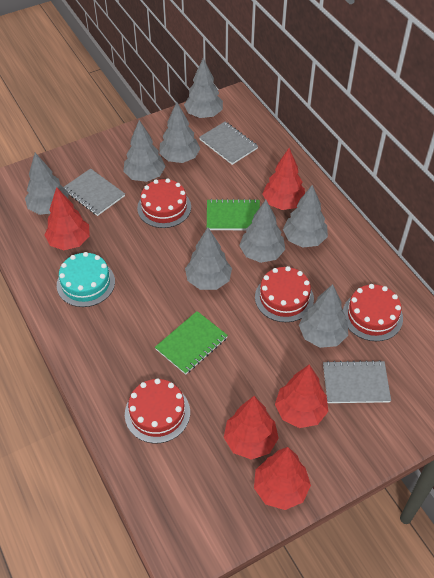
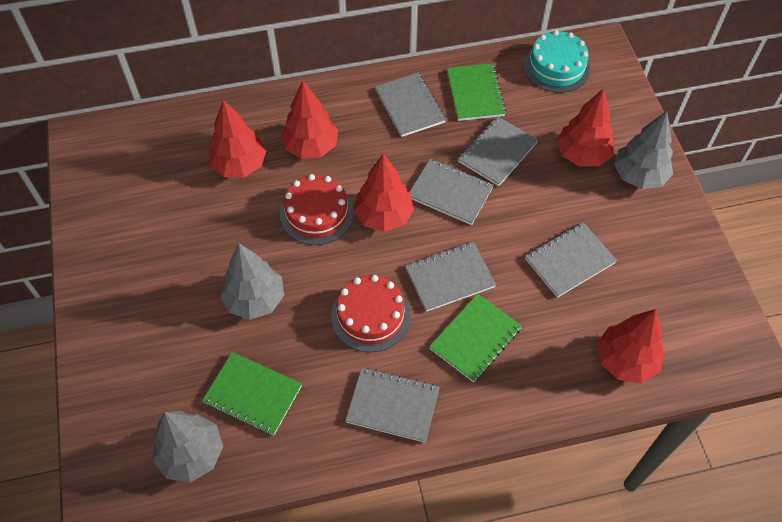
green notebook: 2 -> 3
grey notebook: 3 -> 6
grey tree: 8 -> 3
red cake: 4 -> 2

